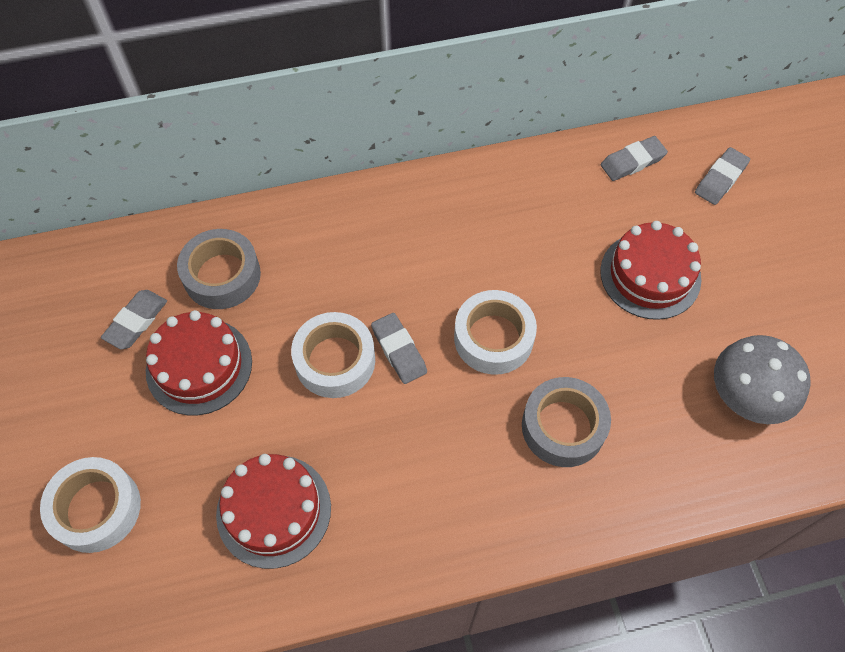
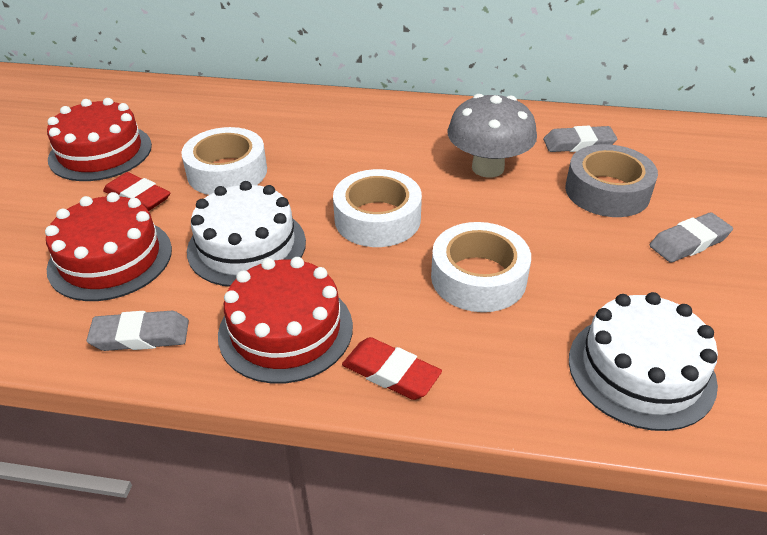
grey eraser: 4 -> 3
grey tape: 2 -> 1
red eraser: 0 -> 2
white cake: 0 -> 2

